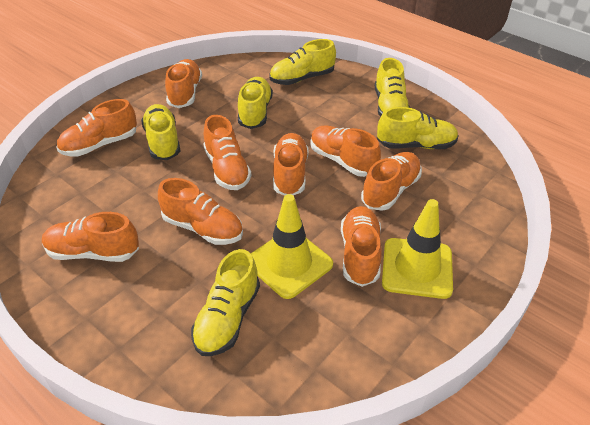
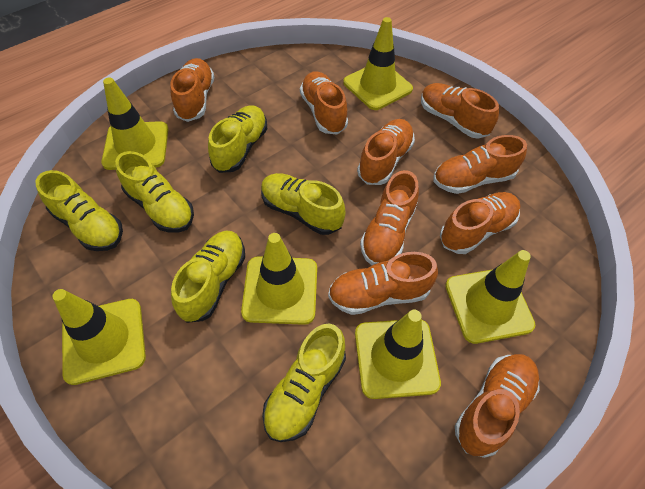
yellow traffic cone: 2 -> 6

